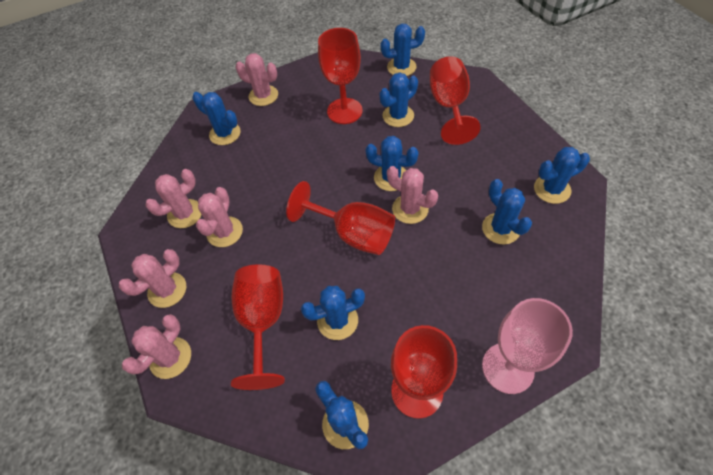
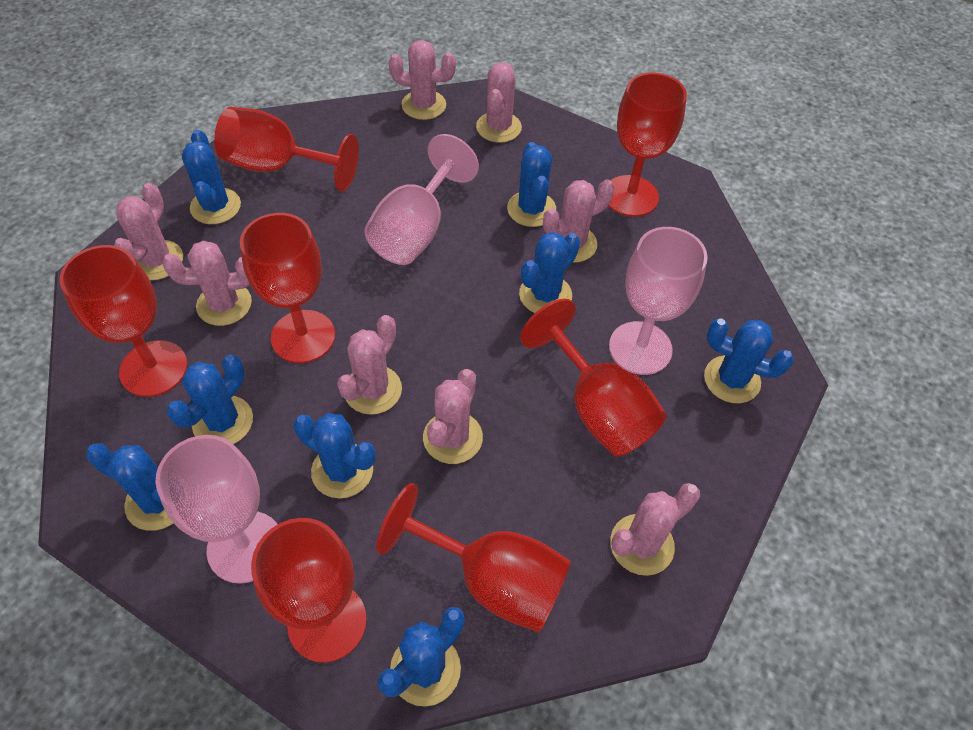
pink cactus: 6 -> 8
pink goblet: 1 -> 3
red goblet: 5 -> 7

